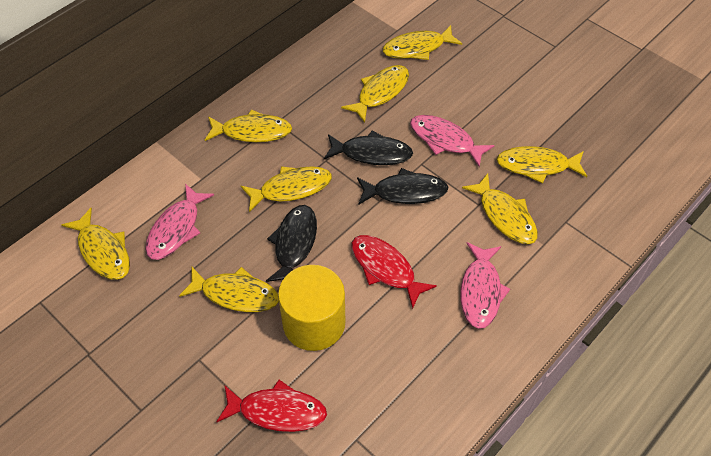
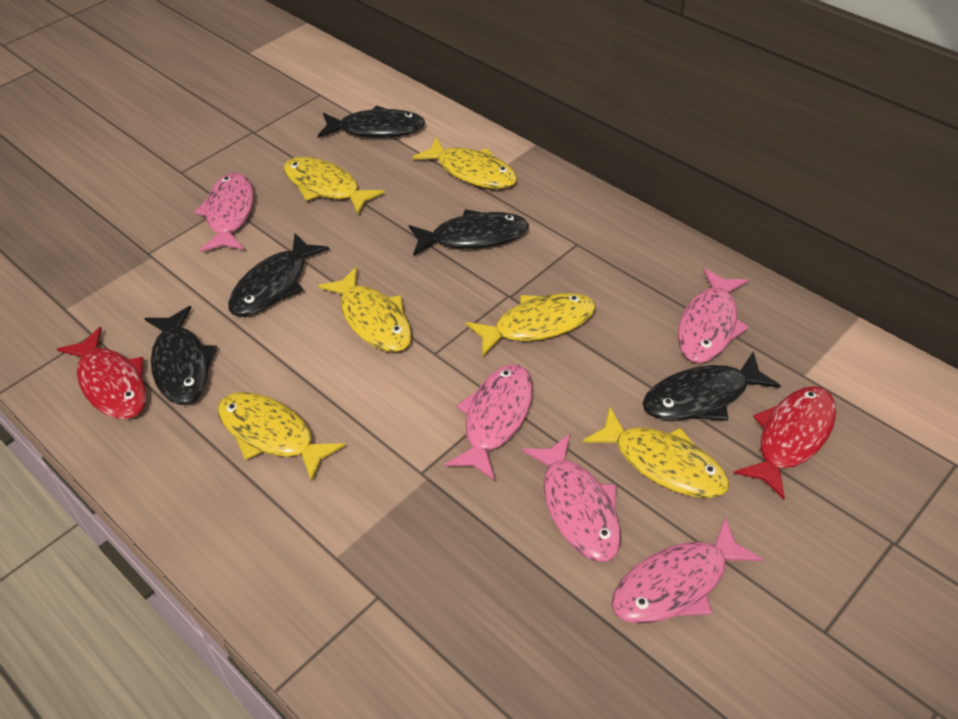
black fish: 3 -> 5
pink fish: 3 -> 5
yellow cylinder: 1 -> 0
yellow fish: 8 -> 6

